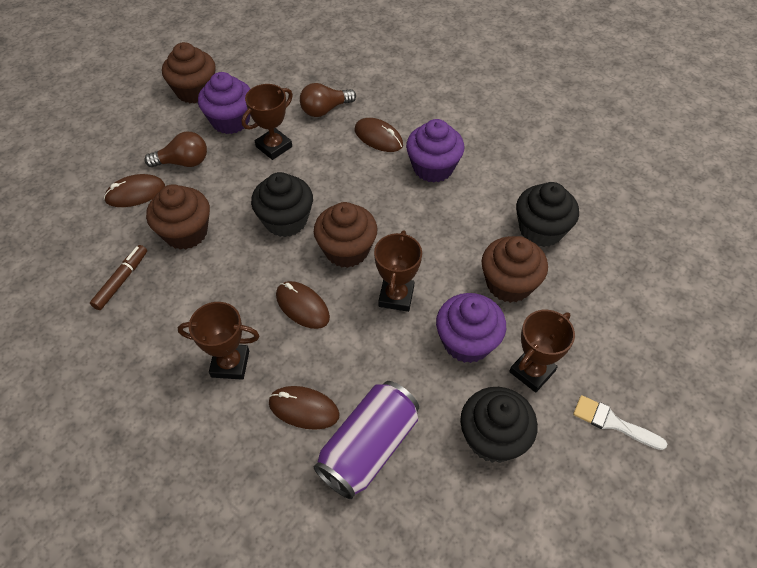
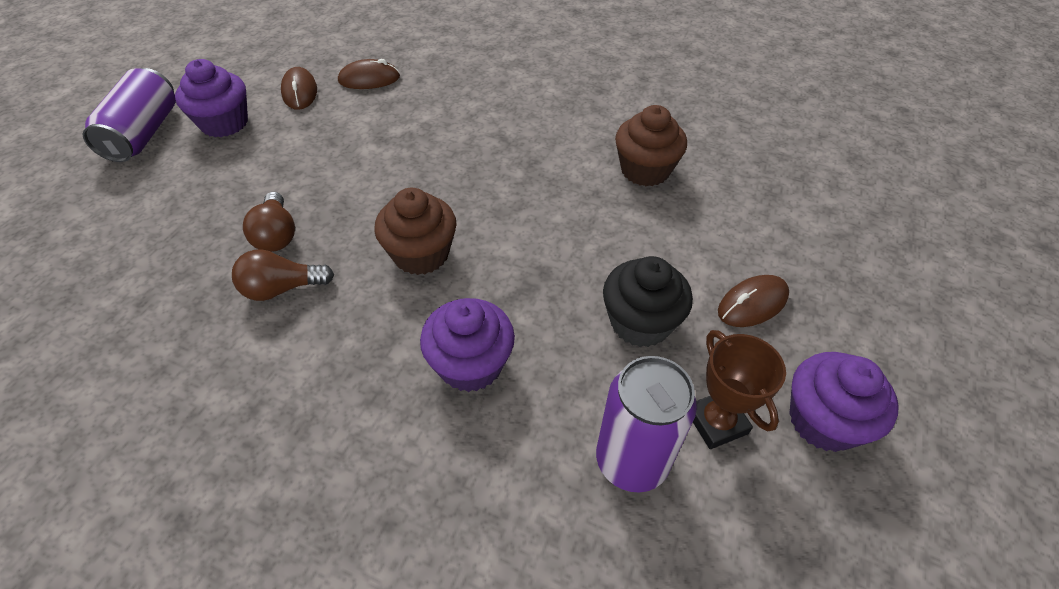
black cupcake: 3 -> 1
brown cupcake: 4 -> 2
brown marker: 1 -> 0
brown mouse: 4 -> 3
brown trophy: 4 -> 1
purple can: 1 -> 2
white brush: 1 -> 0

